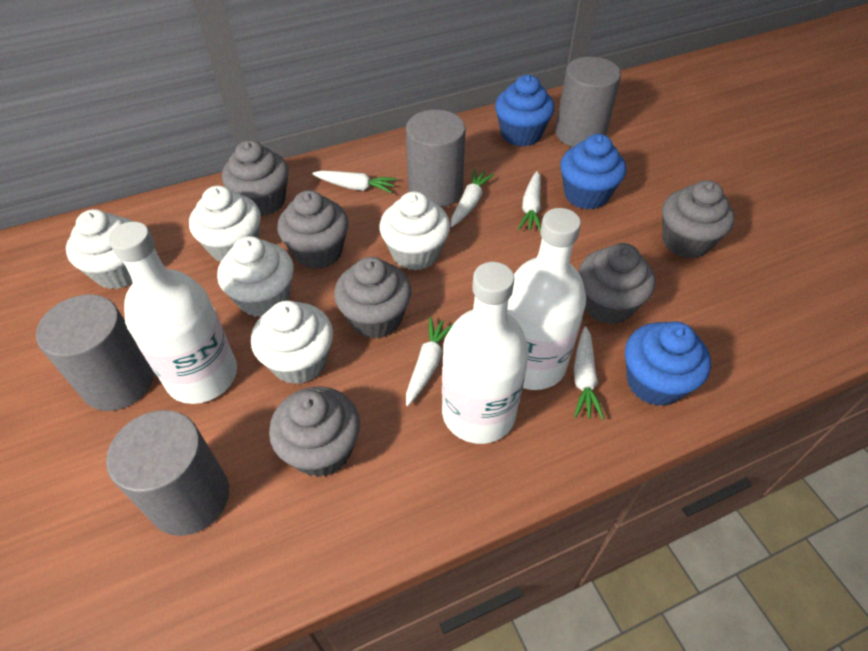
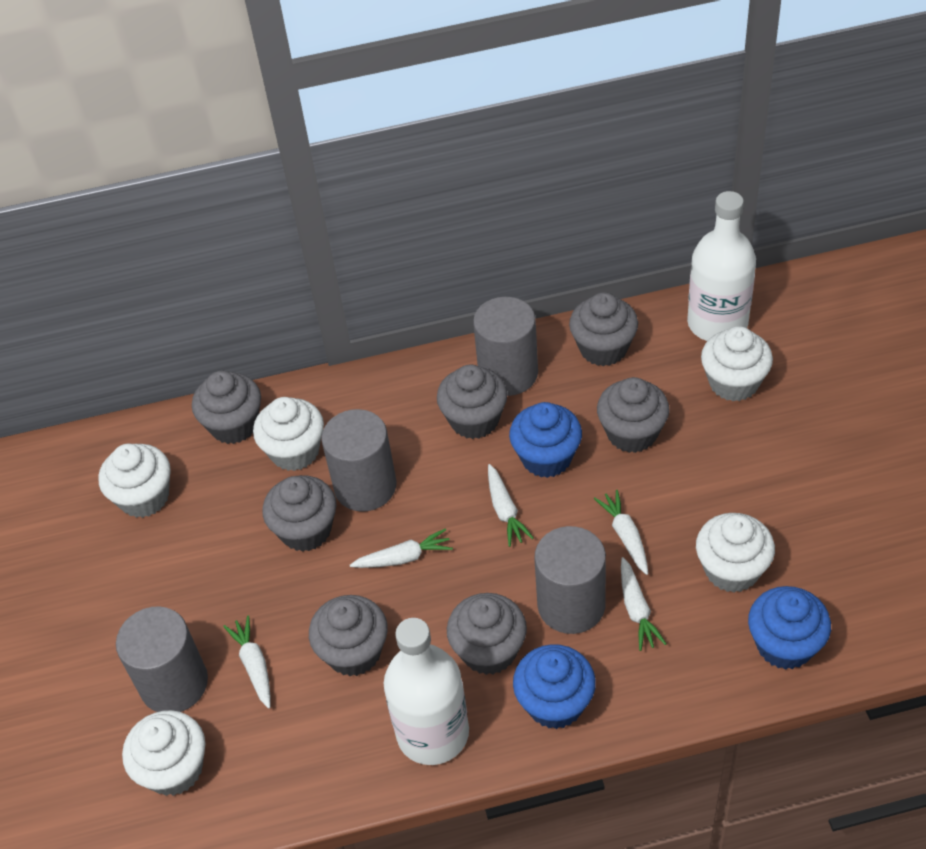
grey cupcake: 6 -> 7
white bottle: 3 -> 2

